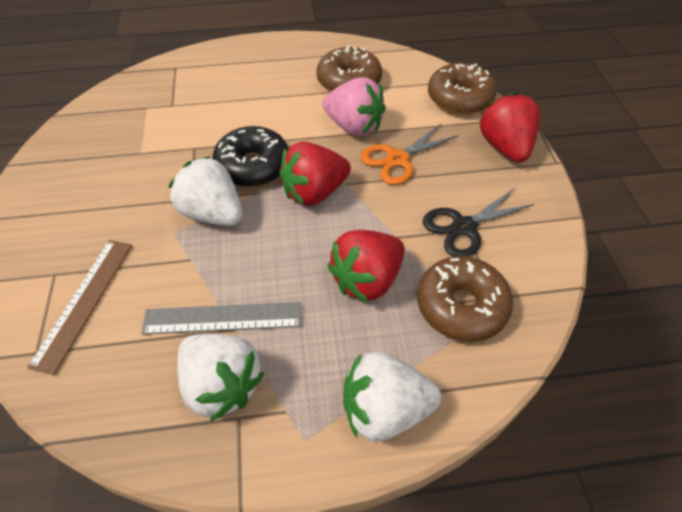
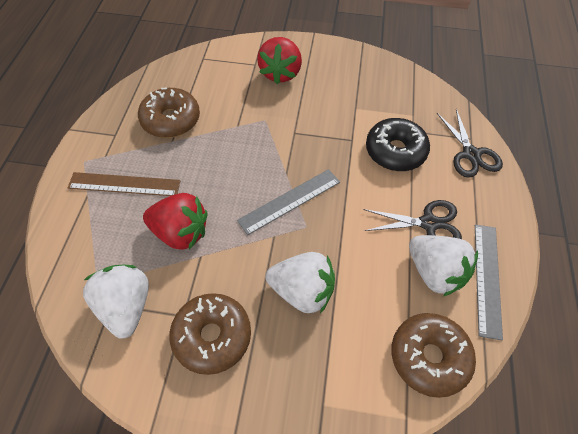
black scissors: 1 -> 2
grey ruler: 1 -> 2
orange scissors: 1 -> 0
pink strawberry: 1 -> 0
red strawberry: 3 -> 2

